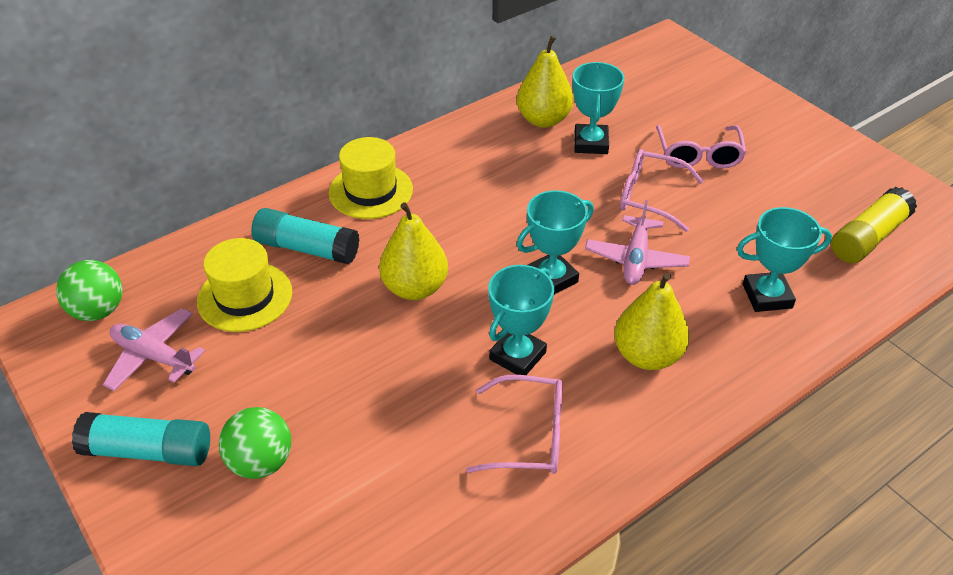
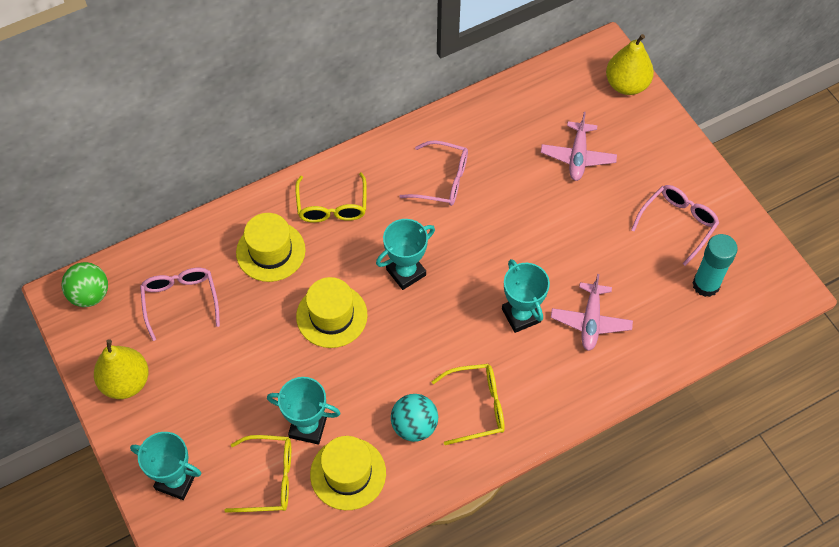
green ball: 2 -> 1
turquoise ball: 0 -> 1
turquoise glue stick: 2 -> 1
yellow glasses: 0 -> 3
yellow glue stick: 1 -> 0
yellow hat: 2 -> 3
yellow pear: 3 -> 2

